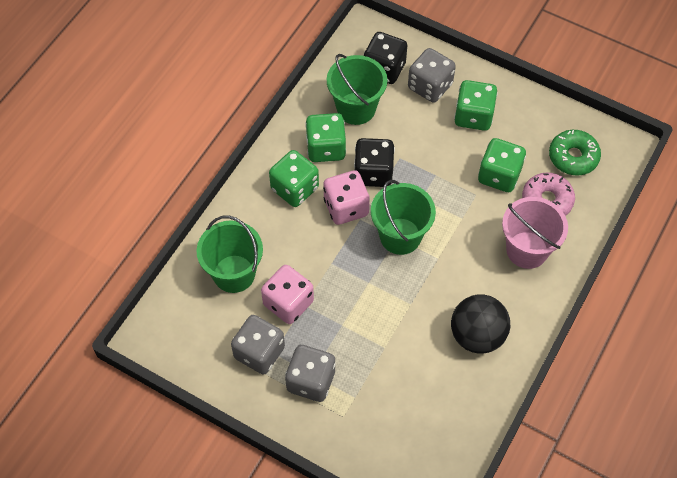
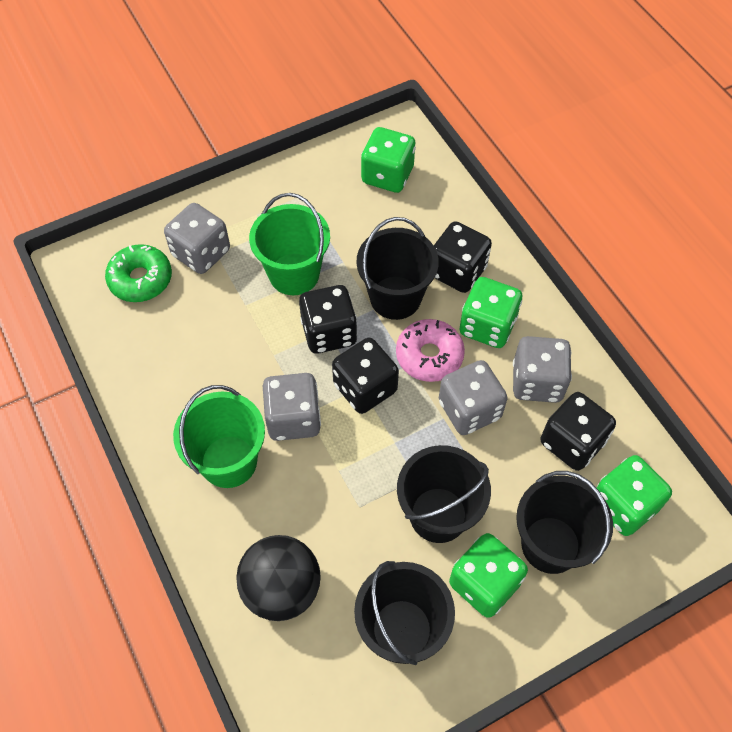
black bucket: 0 -> 4
black dice: 2 -> 4
green bucket: 3 -> 2
grey dice: 3 -> 4
pink bucket: 1 -> 0
pink dice: 2 -> 0

